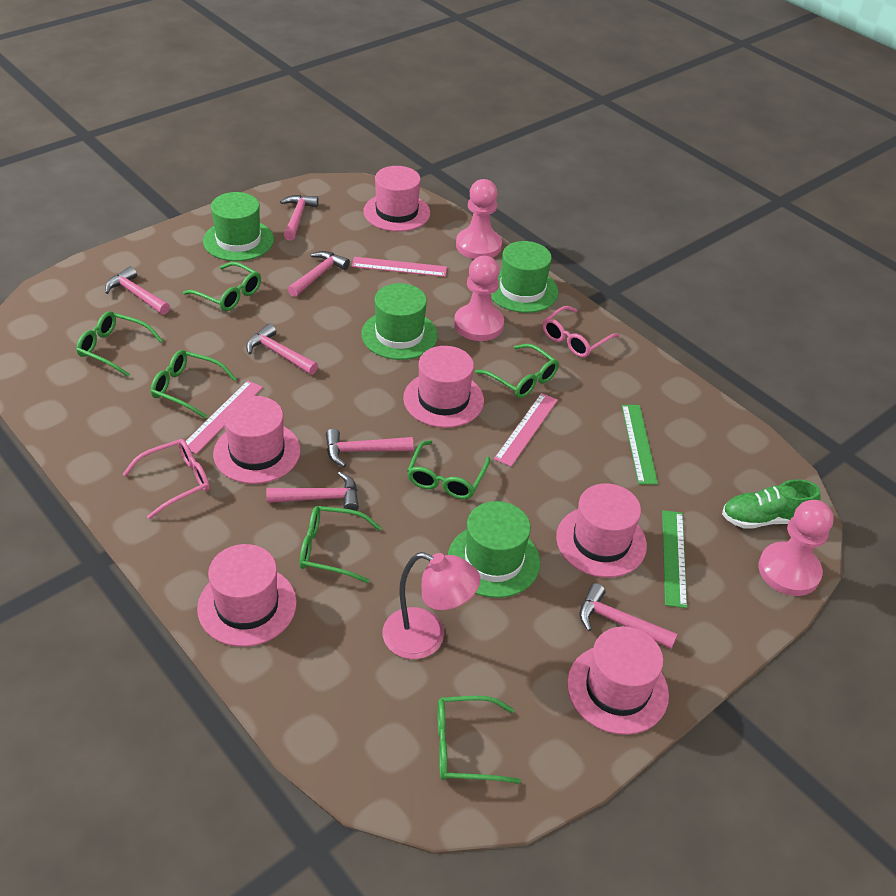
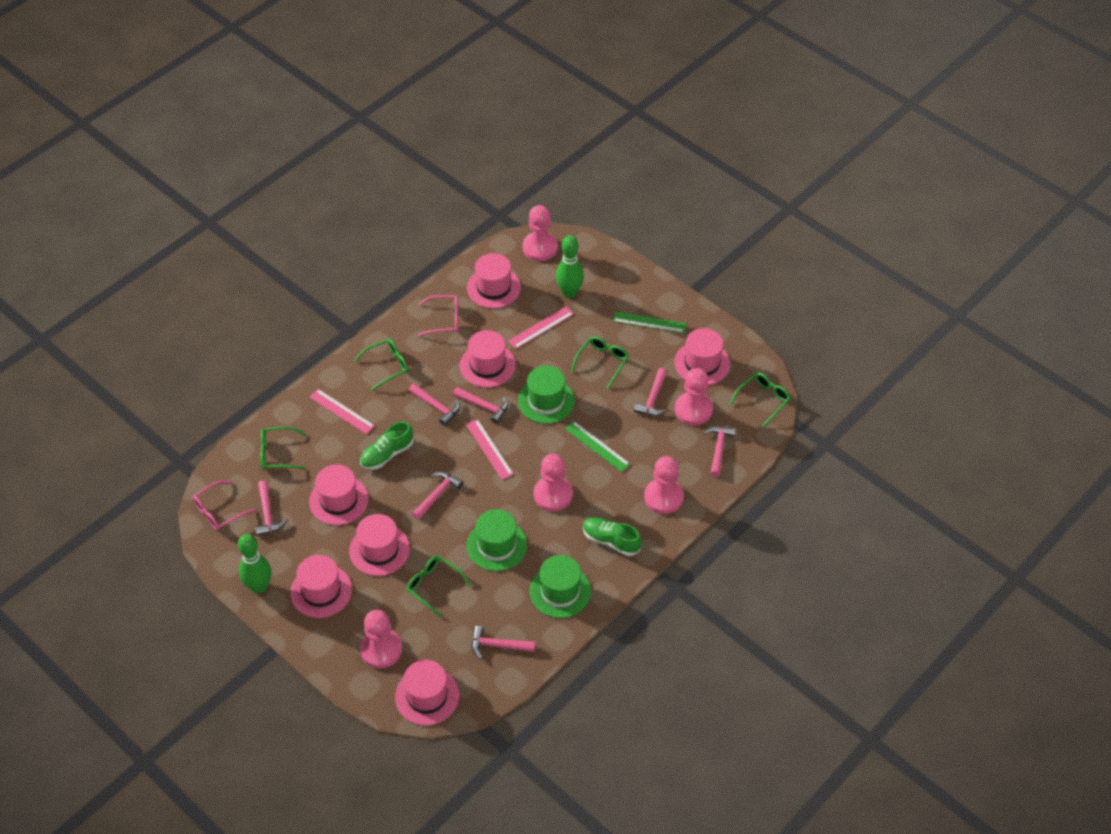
green bowling pin: 0 -> 2
green glasses: 7 -> 5
green hat: 4 -> 3
green shoe: 1 -> 2
pink hat: 6 -> 7
pink lamp: 1 -> 0
pink pawn: 3 -> 5

